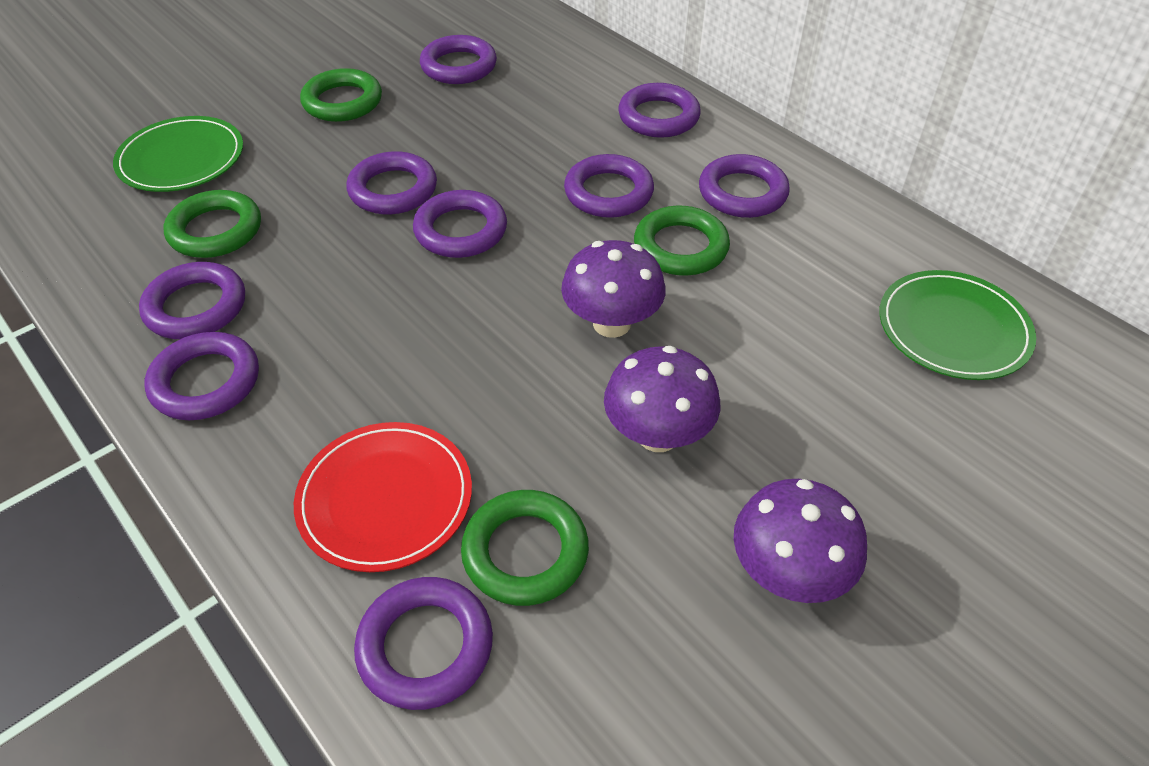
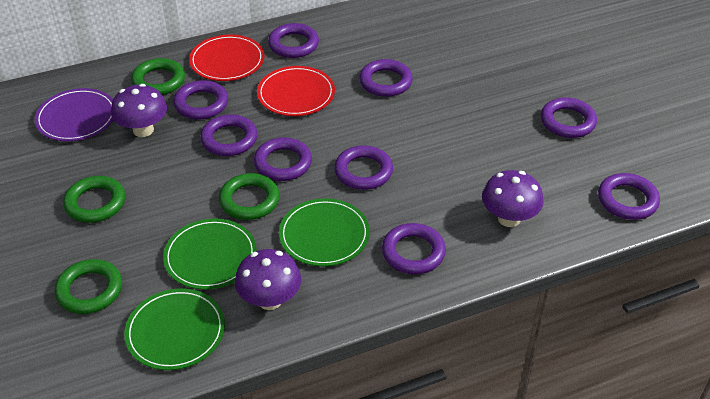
green plate: 2 -> 3
purple plate: 0 -> 1
red plate: 1 -> 2

